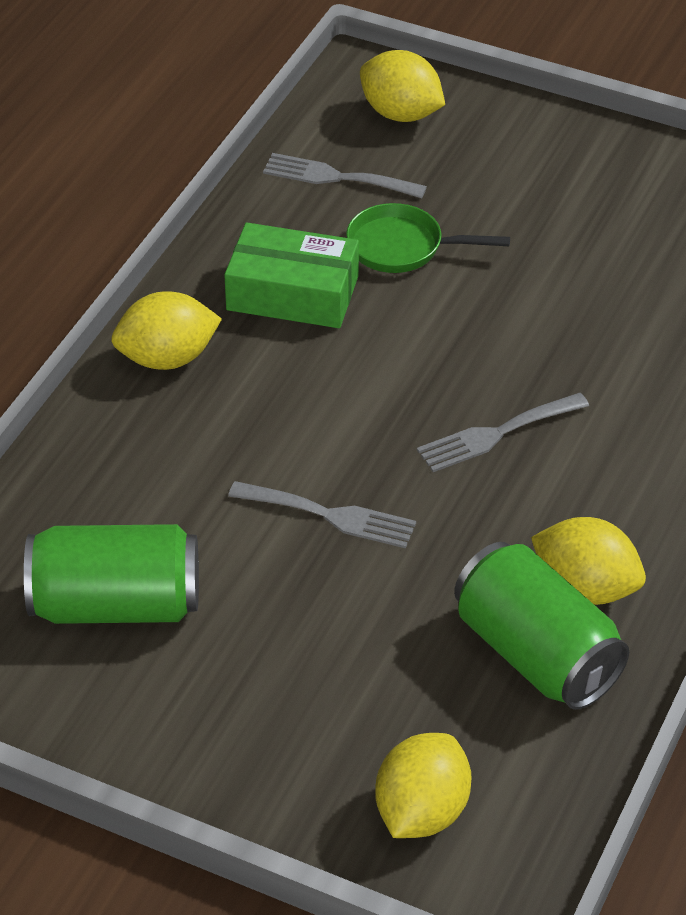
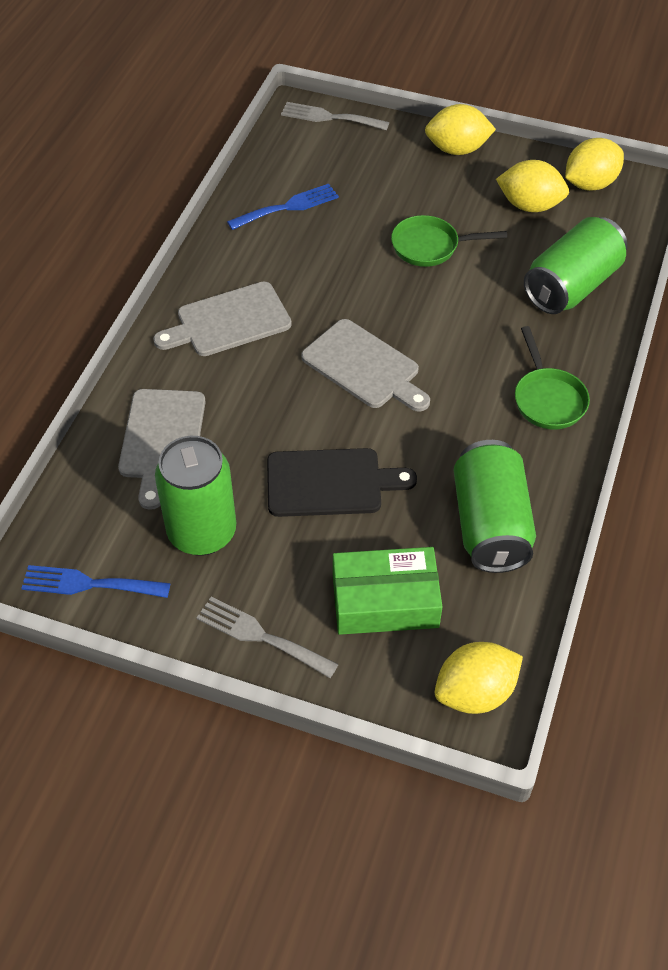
black cutting board: 0 -> 1
blue fork: 0 -> 2
green can: 2 -> 3
green pan: 1 -> 2
grey cutting board: 0 -> 3
grey fork: 3 -> 2

